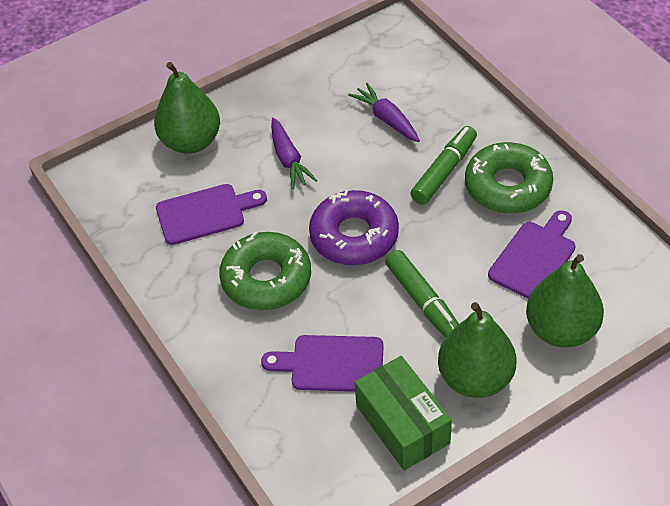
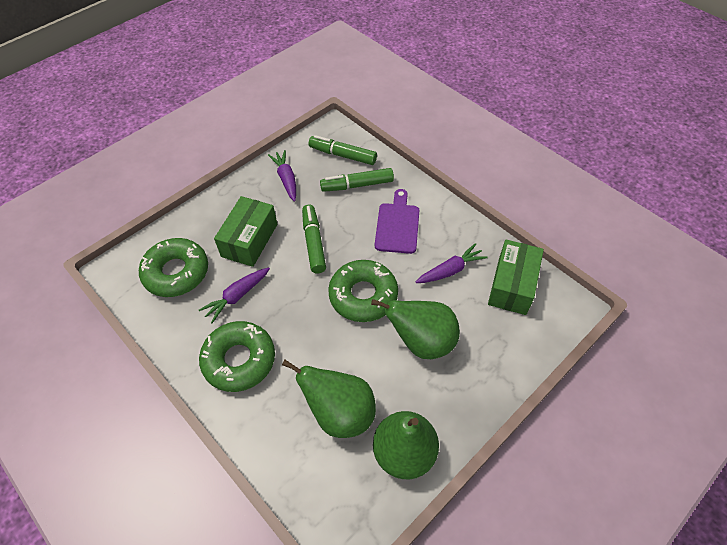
green box: 1 -> 2
green donut: 2 -> 3
green marker: 2 -> 3
purple carrot: 2 -> 3
purple cutting board: 3 -> 1
purple donut: 1 -> 0

